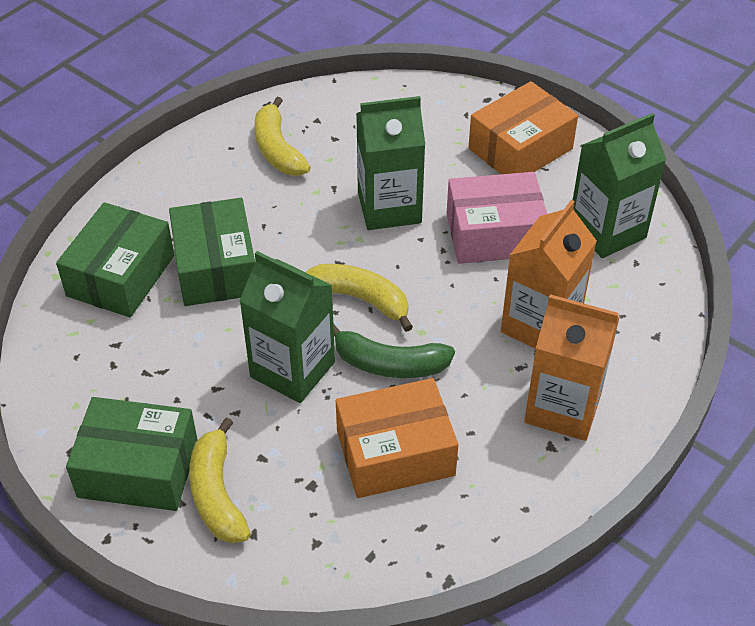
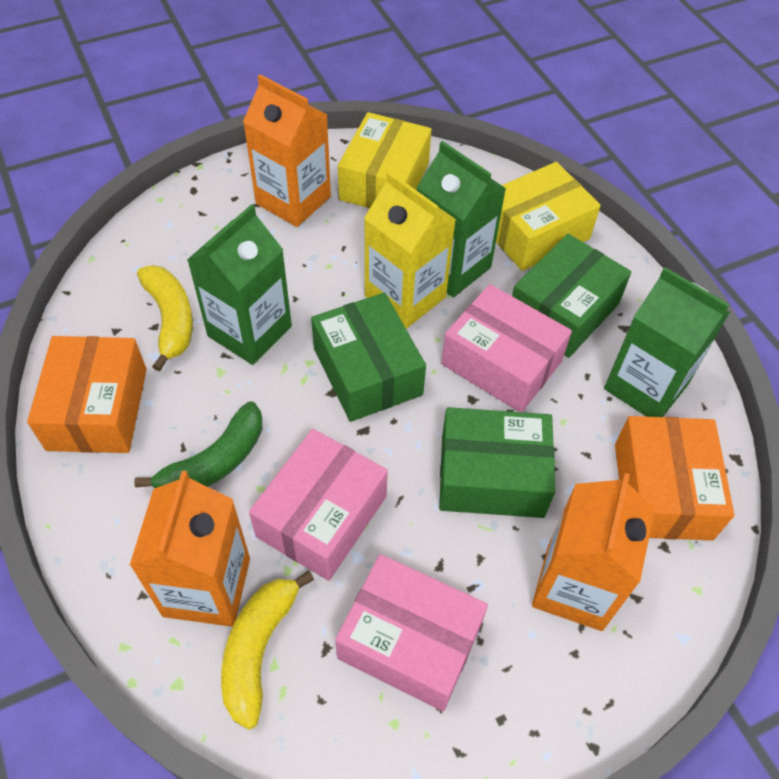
orange carton: 2 -> 3
pink box: 1 -> 3
yellow banana: 3 -> 2
yellow box: 0 -> 2
yellow carton: 0 -> 1

